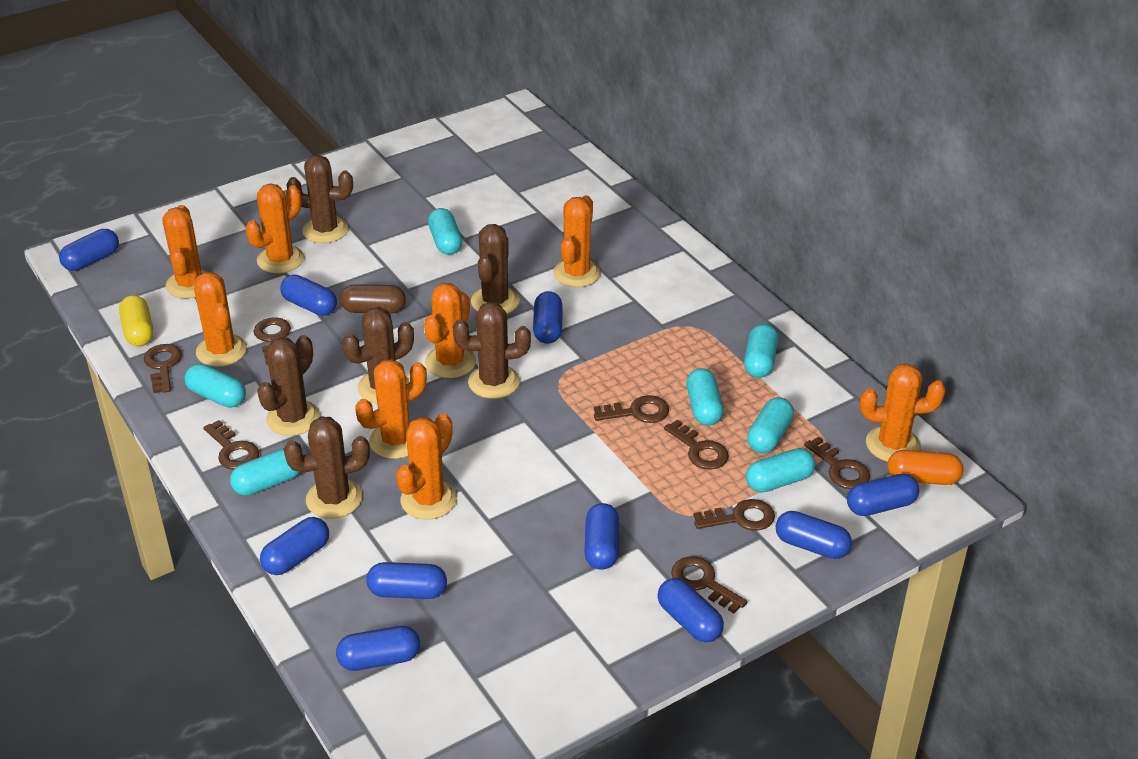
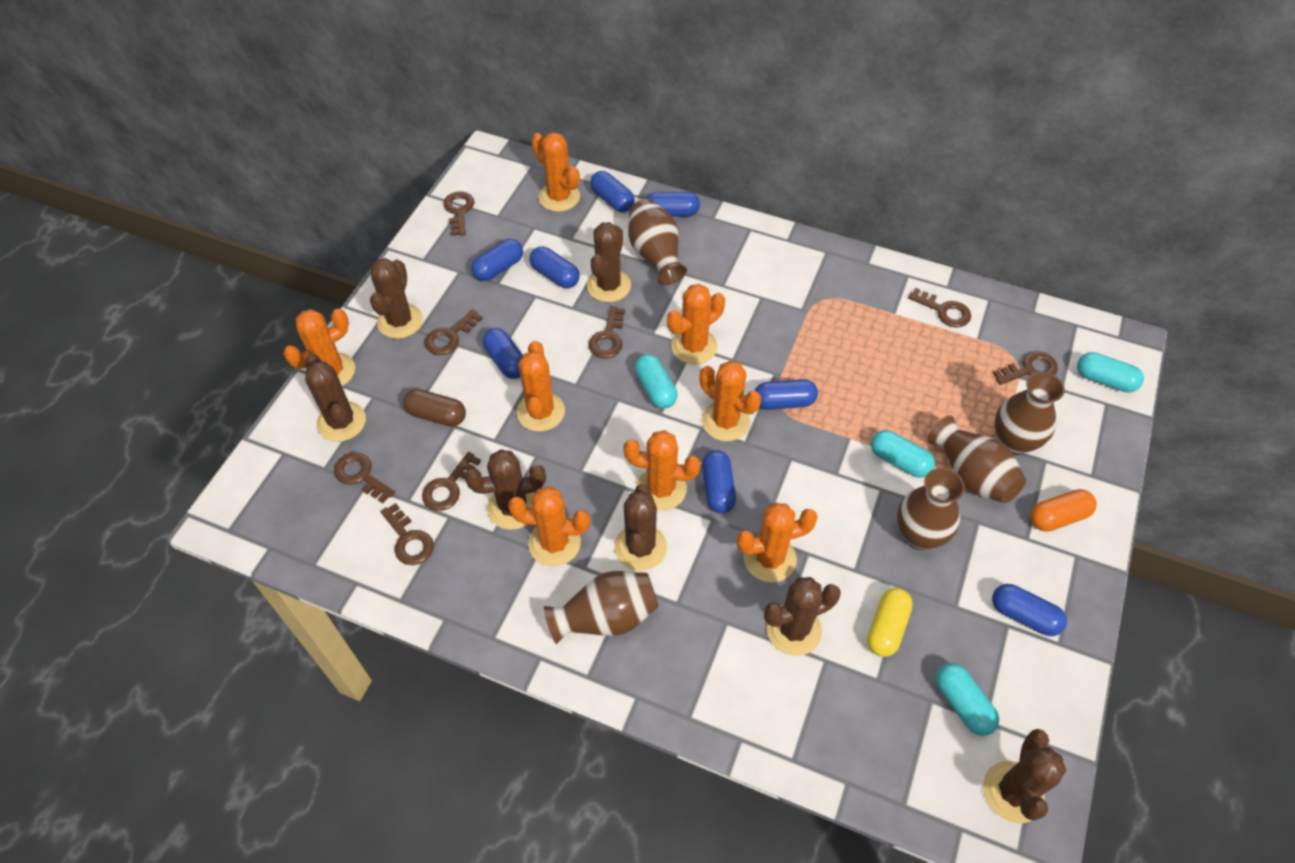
blue capsule: 10 -> 8
brown cactus: 6 -> 7
brown vase: 0 -> 5
turquoise capsule: 7 -> 4

